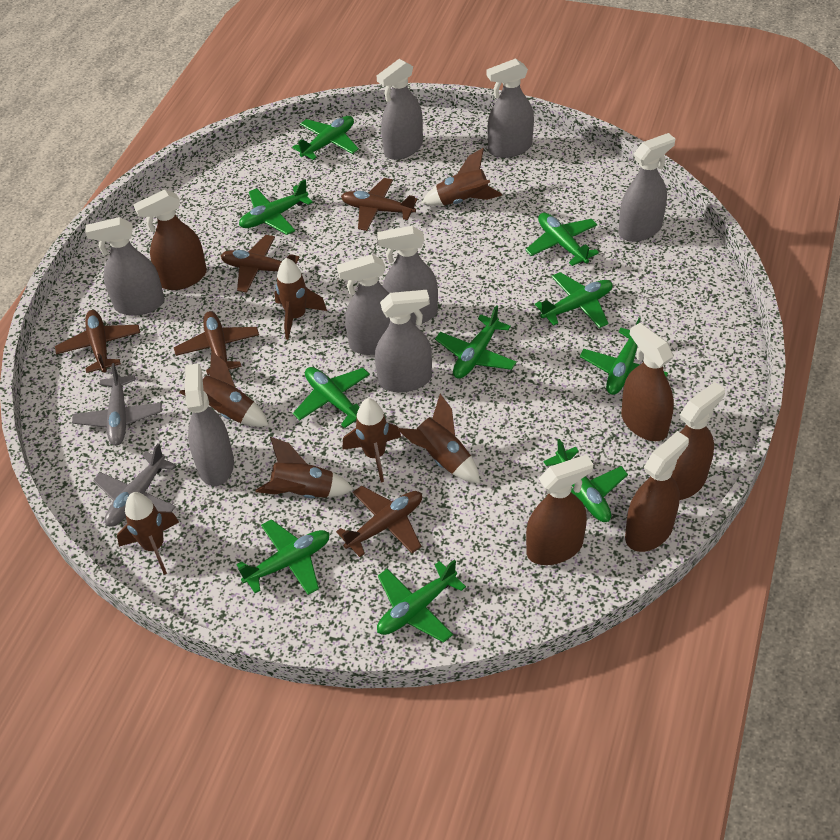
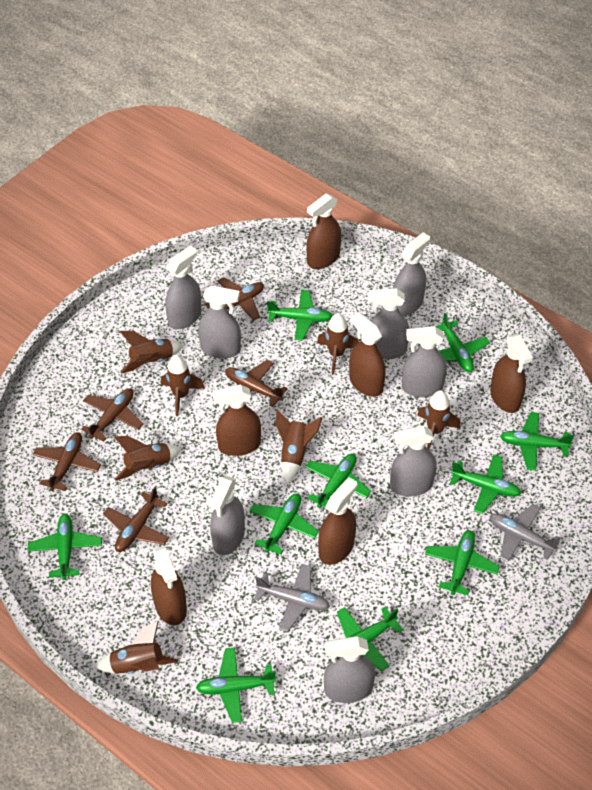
brown spray bottle: 5 -> 6

